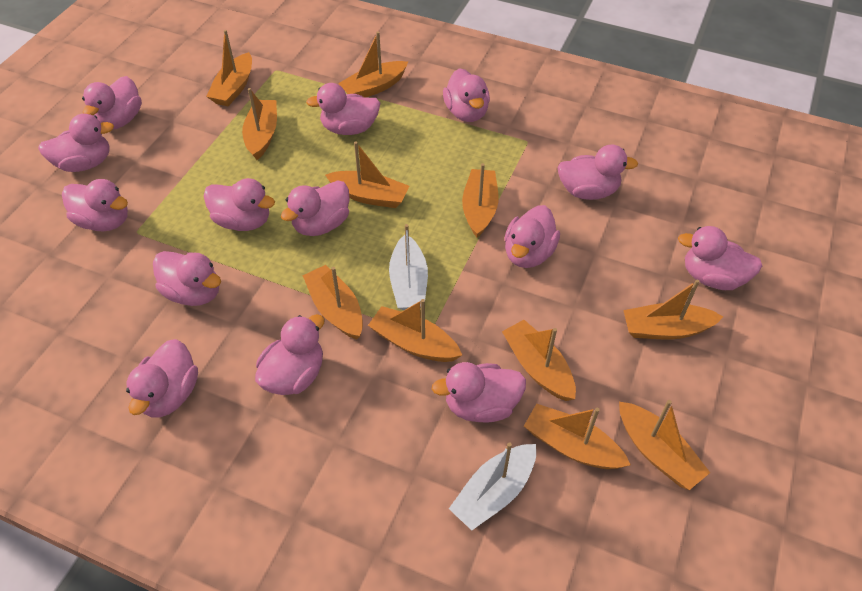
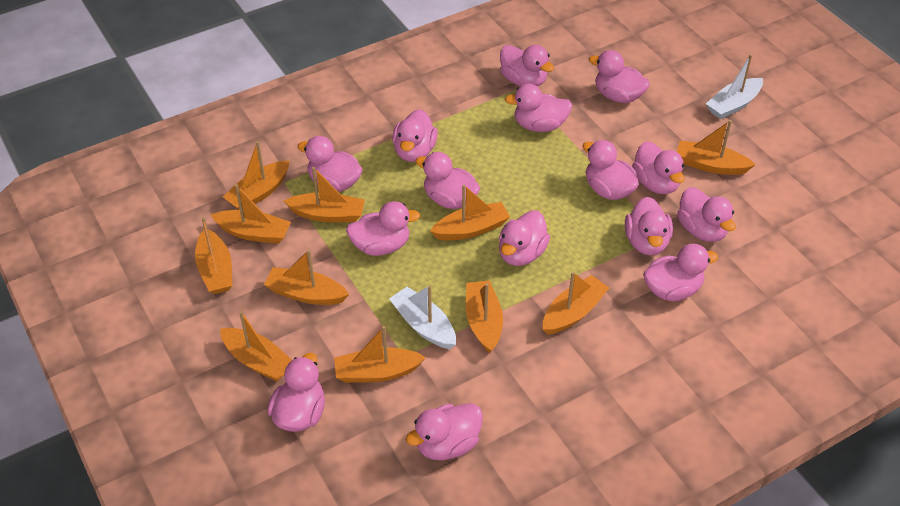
pink duck: 14 -> 15

